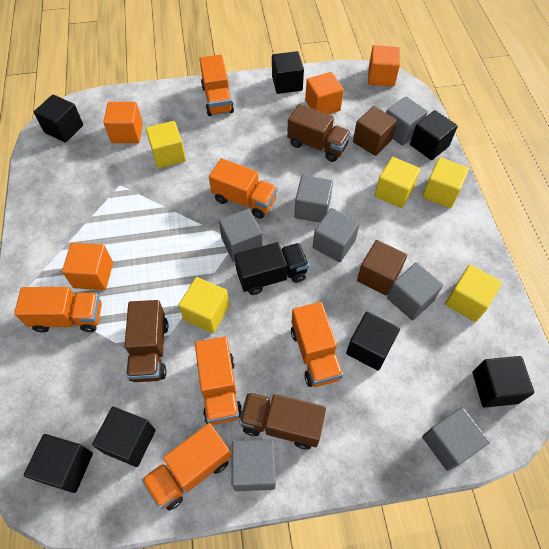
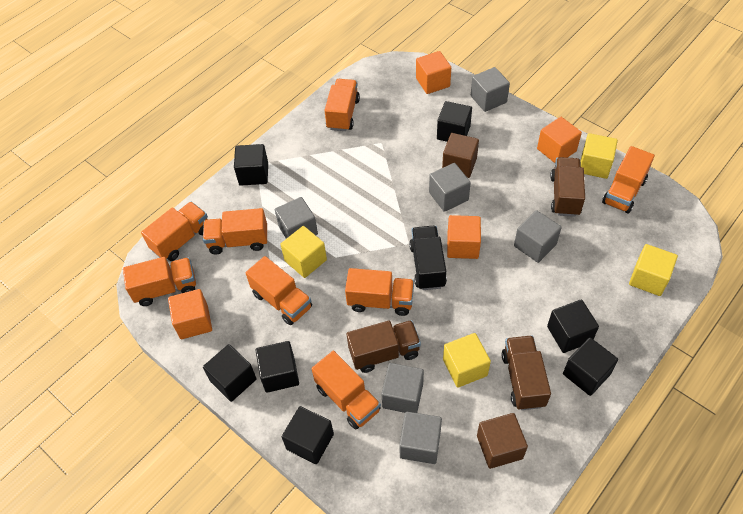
grey cube: 7 -> 6
orange truck: 6 -> 8
yellow cube: 5 -> 4

